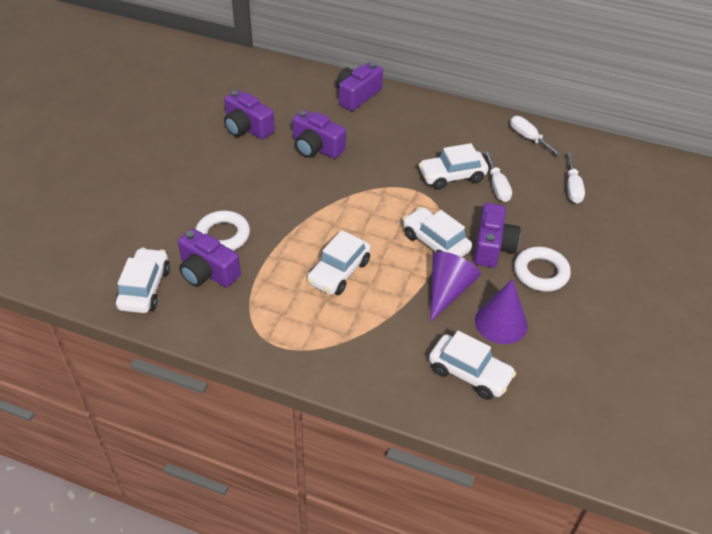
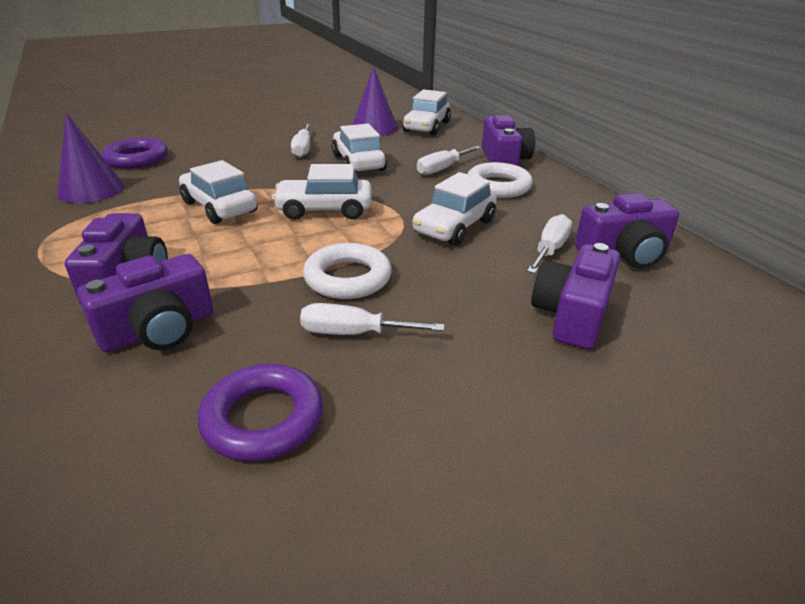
purple ring: 0 -> 2
white screwdriver: 3 -> 4

